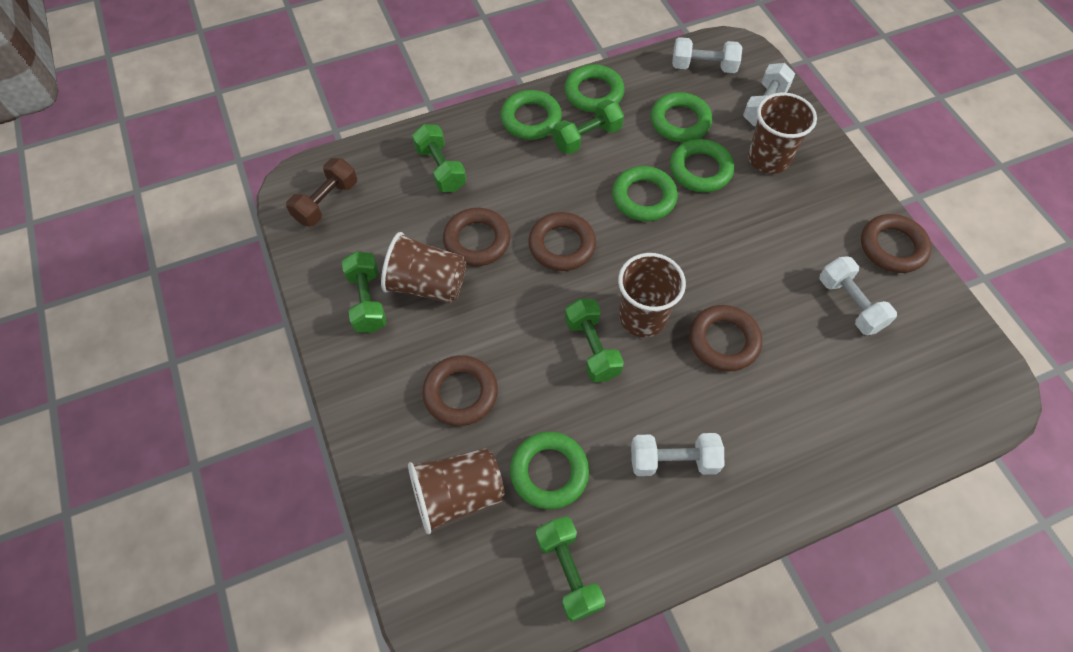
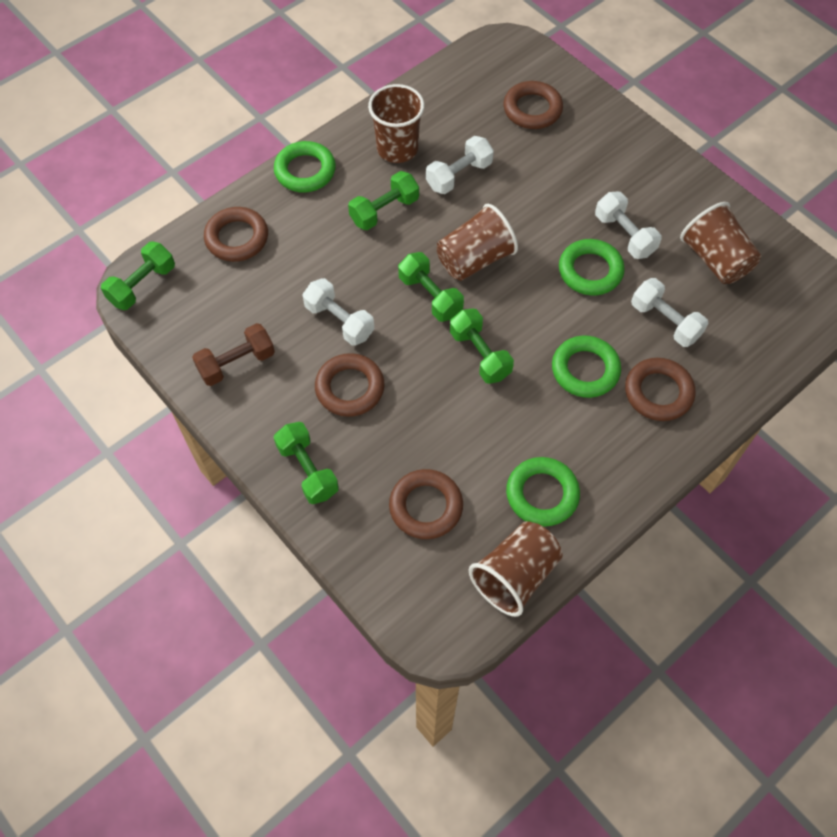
green ring: 6 -> 4

